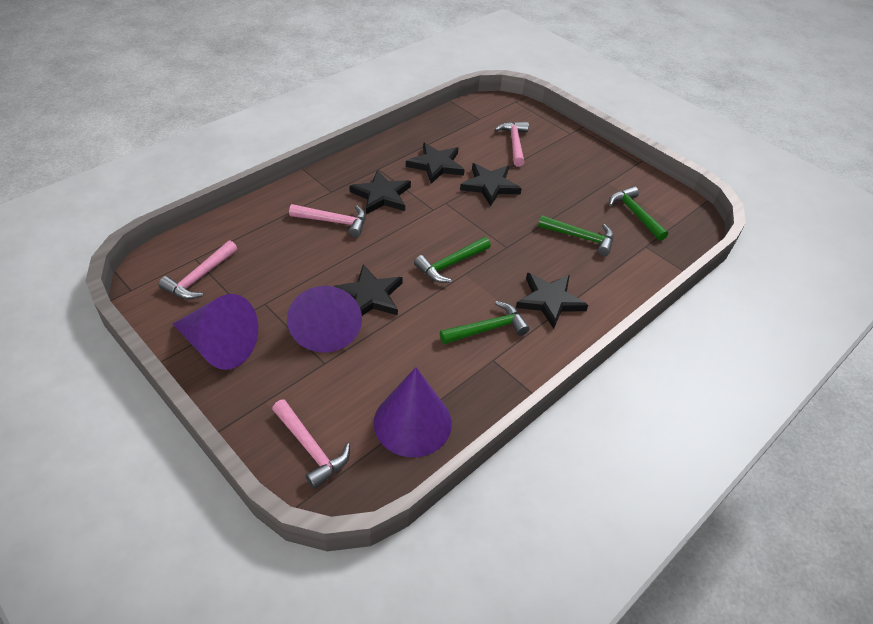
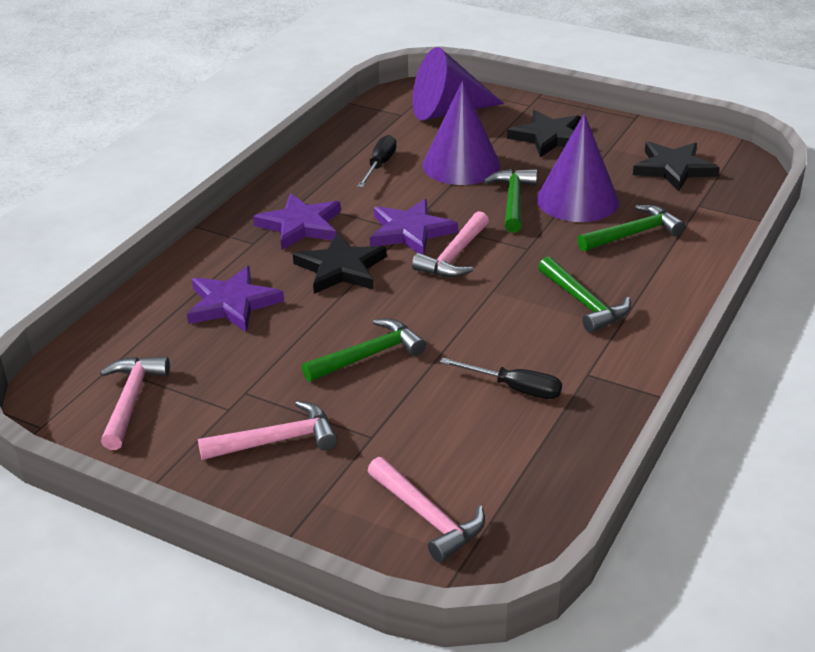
black screwdriver: 0 -> 2
black star: 5 -> 3
purple star: 0 -> 3

